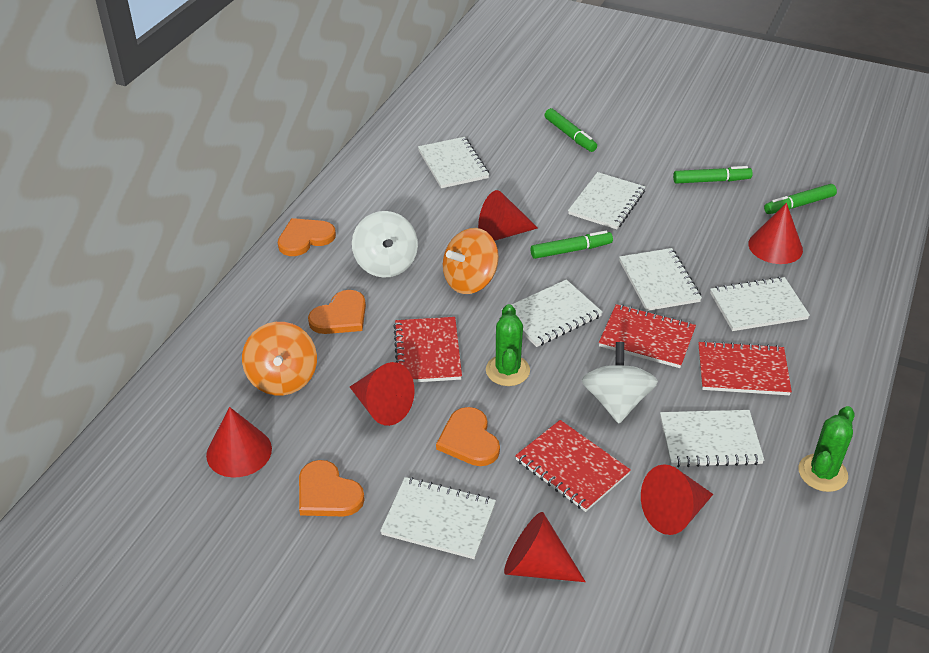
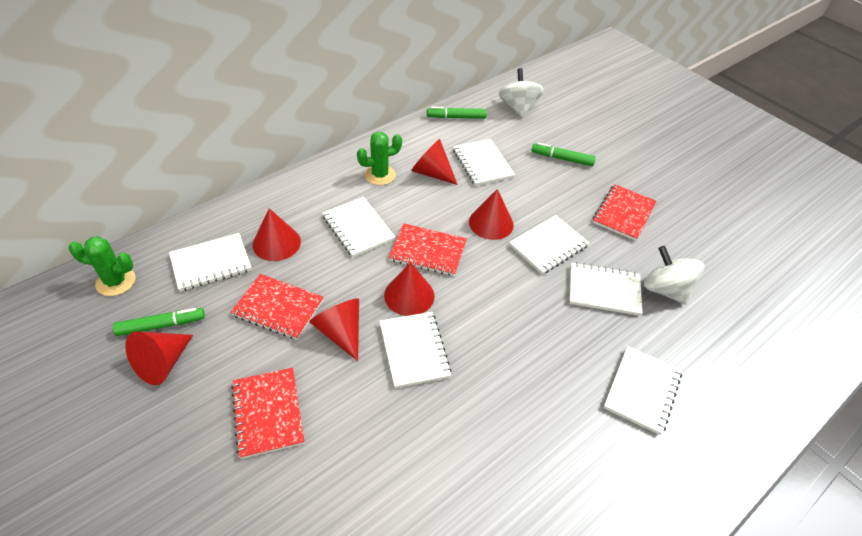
green marker: 4 -> 3
orange heart: 4 -> 0
orange spinning top: 2 -> 0

